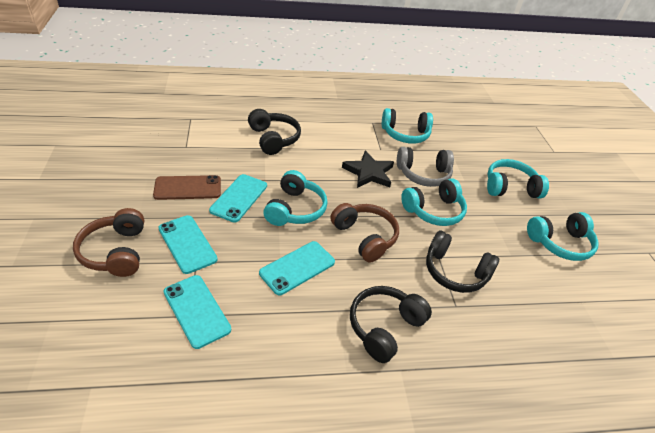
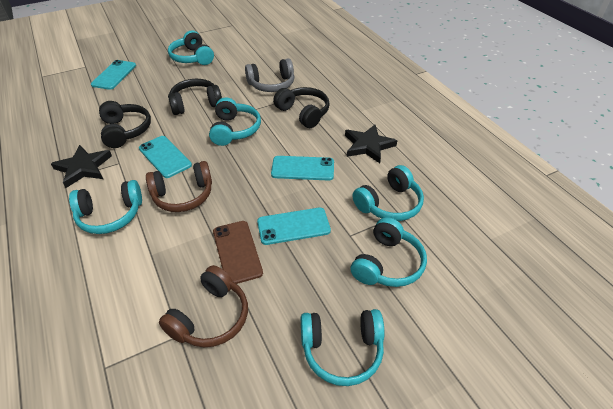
black star: 1 -> 2
turquoise headphones: 5 -> 6

